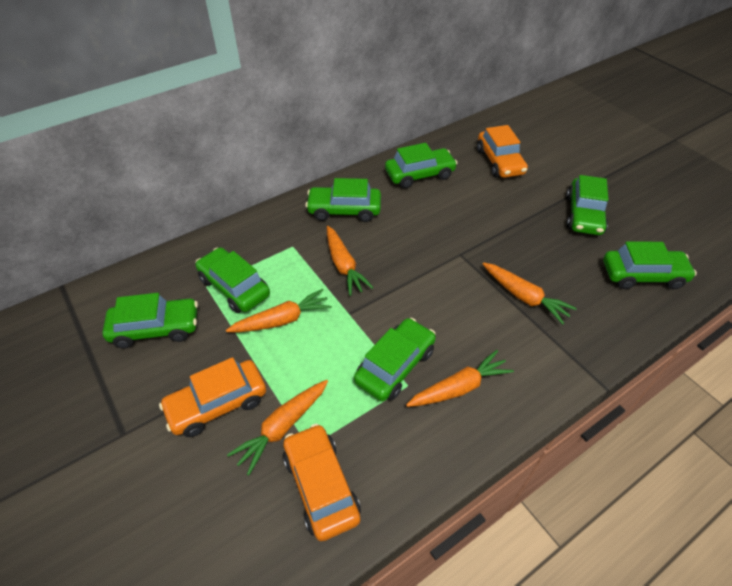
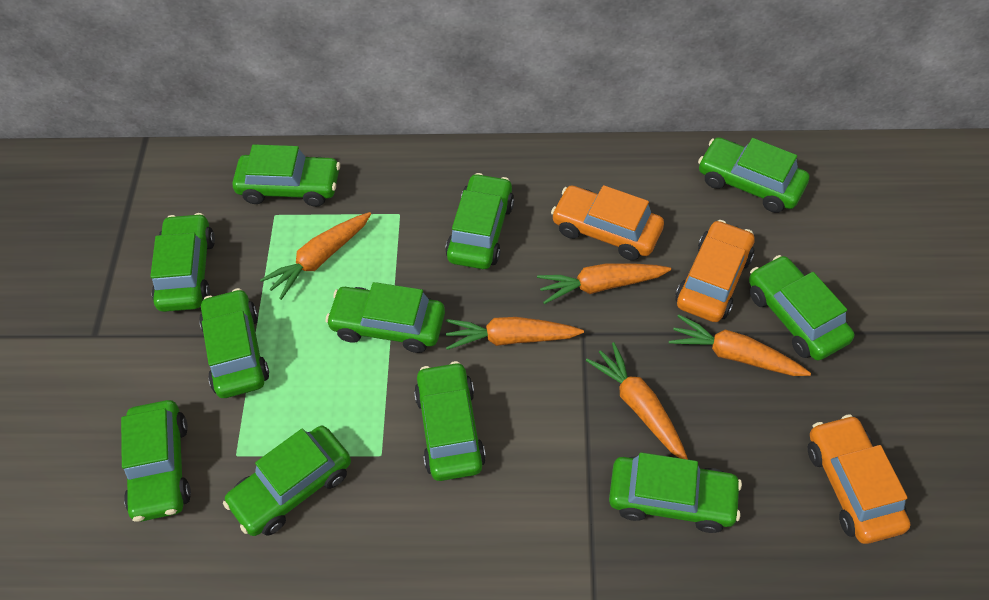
green car: 7 -> 11

